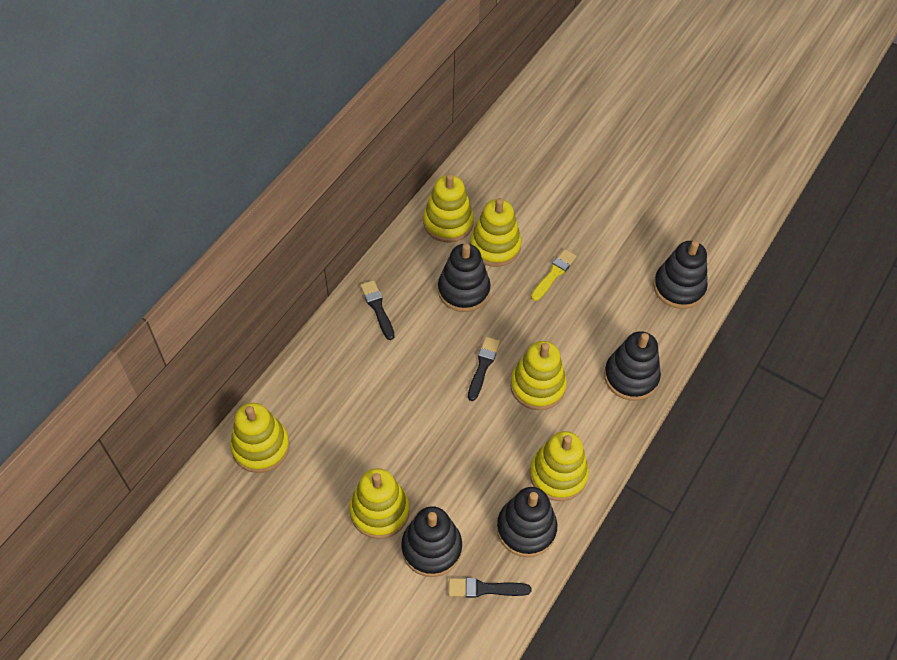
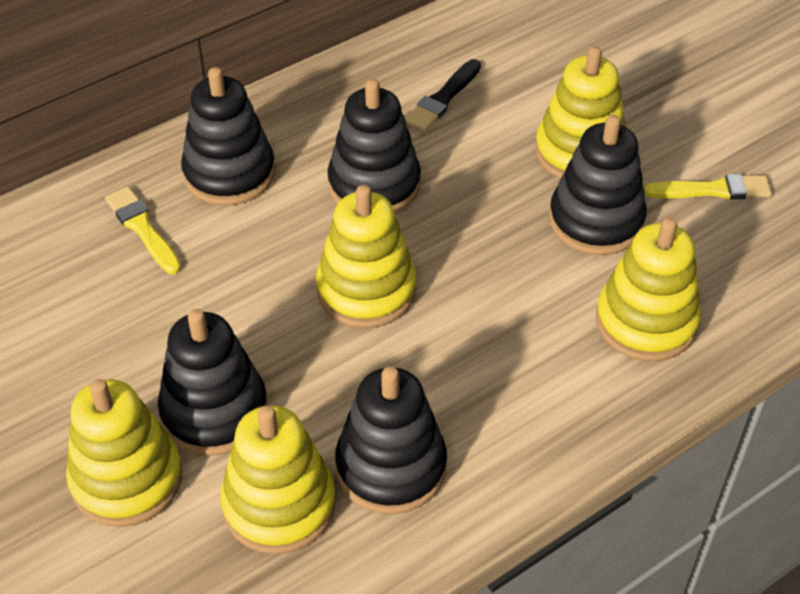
black brush: 3 -> 1
yellow brush: 1 -> 2
yellow stacking toy: 6 -> 5

